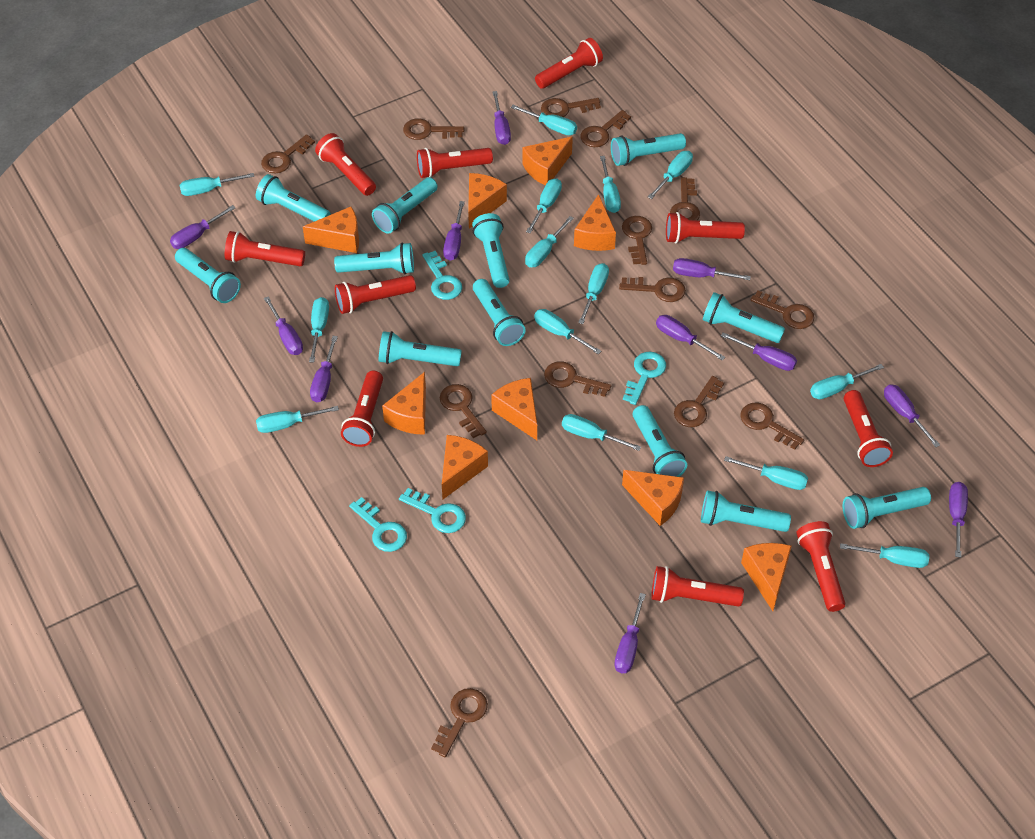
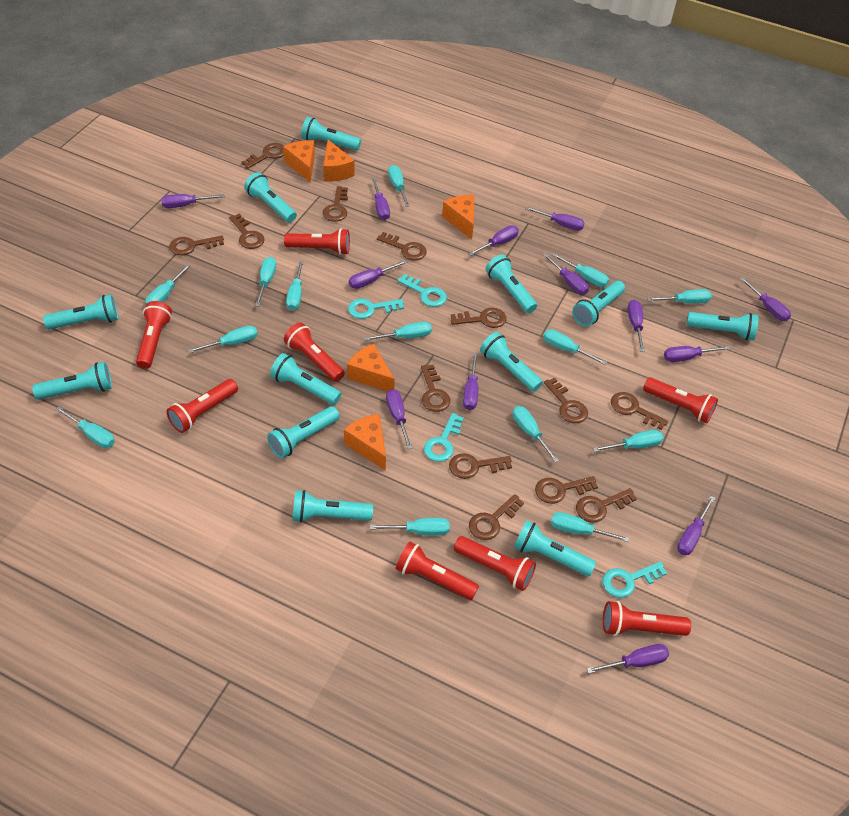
orange cheese: 9 -> 5
purple screwdriver: 11 -> 13
red flashlight: 10 -> 8

